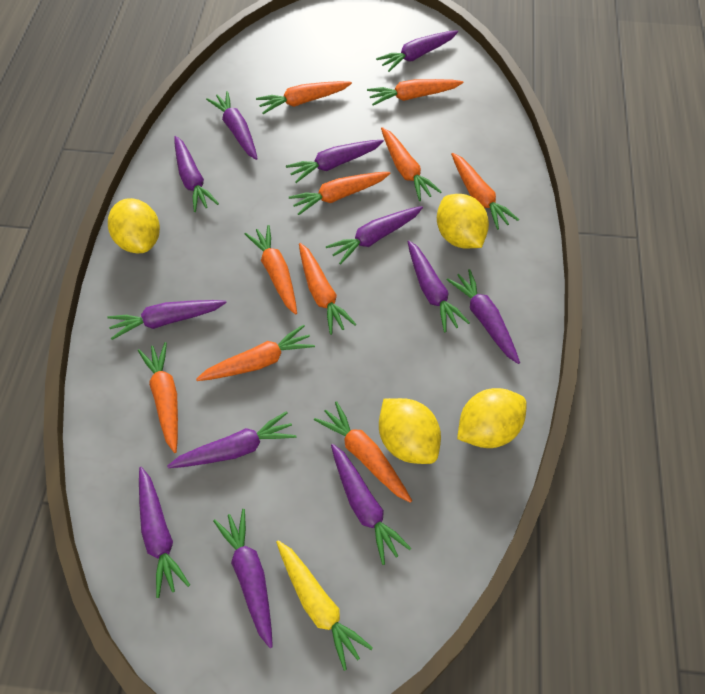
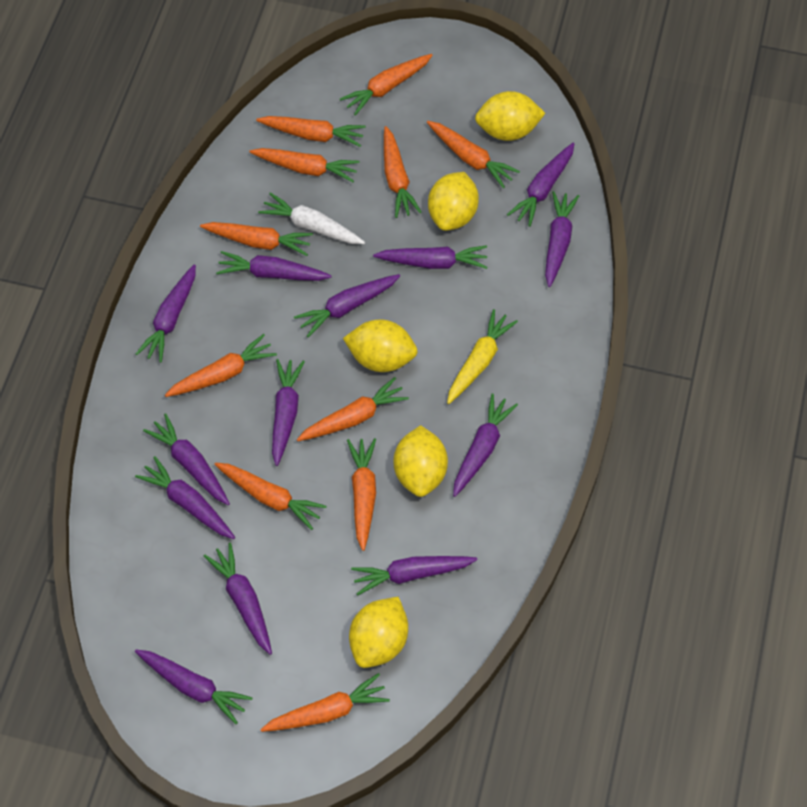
orange carrot: 10 -> 11
purple carrot: 12 -> 13
white carrot: 0 -> 1
yellow lemon: 4 -> 5

